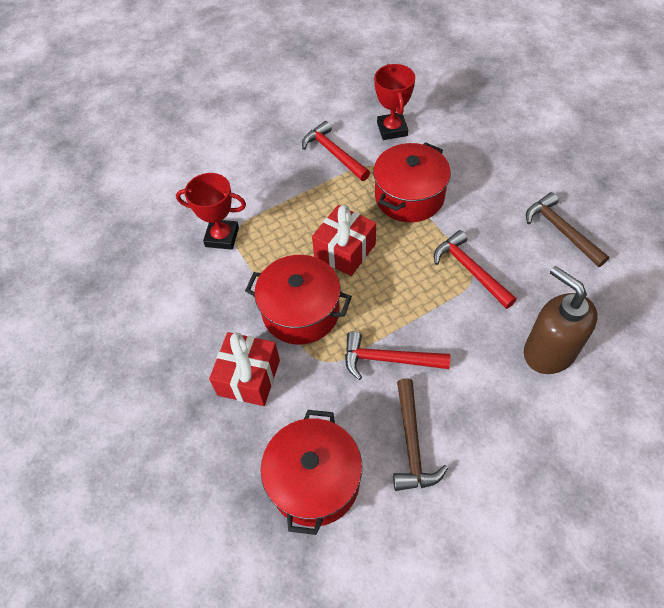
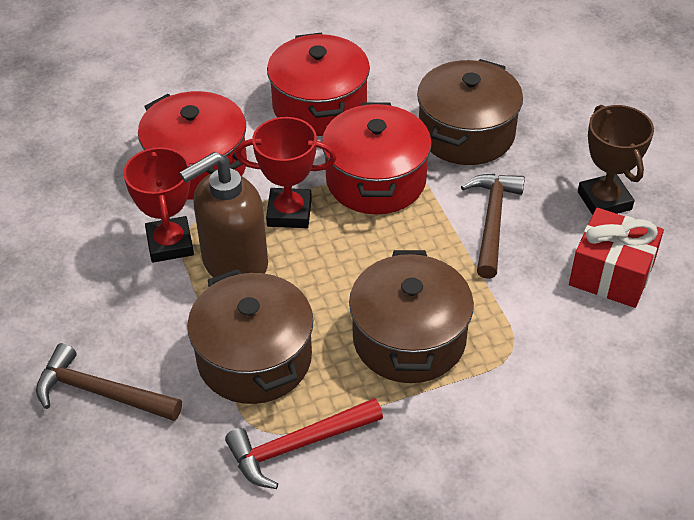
brown pot: 0 -> 3
brown trophy: 0 -> 1
red gift: 2 -> 1
red hammer: 3 -> 1

